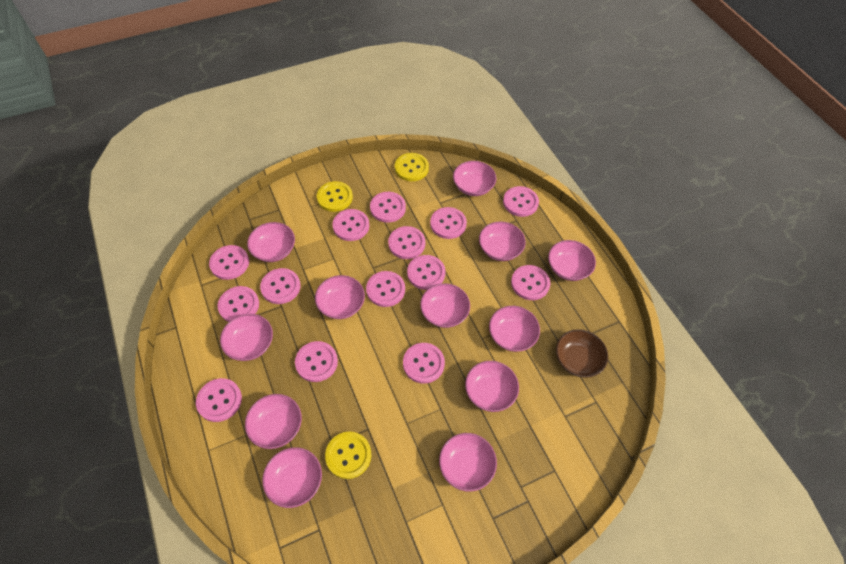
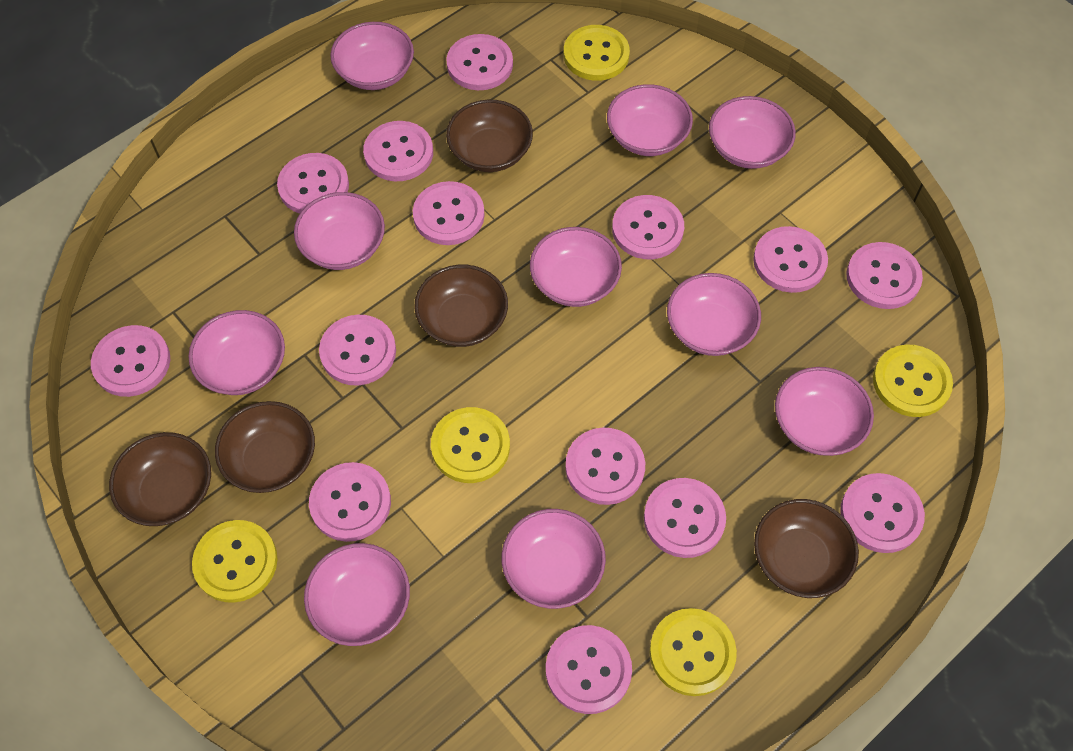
brown bowl: 1 -> 5
pink bowl: 12 -> 10
yellow button: 3 -> 5

